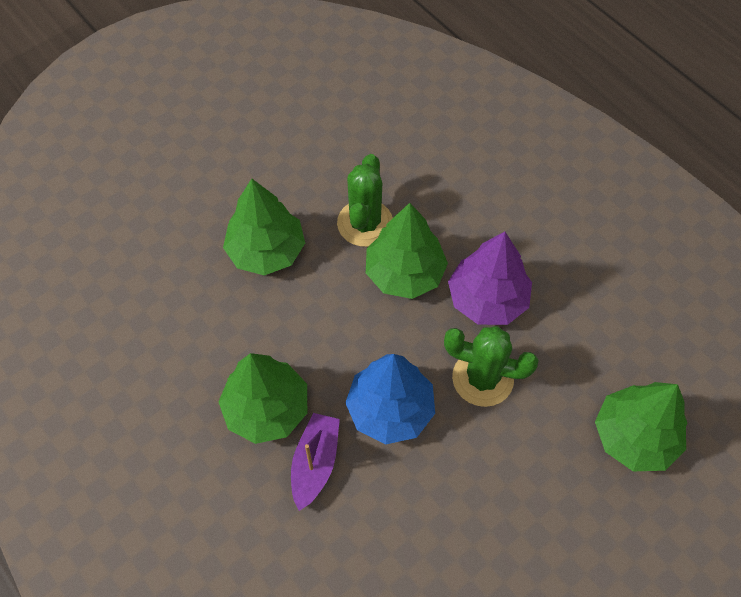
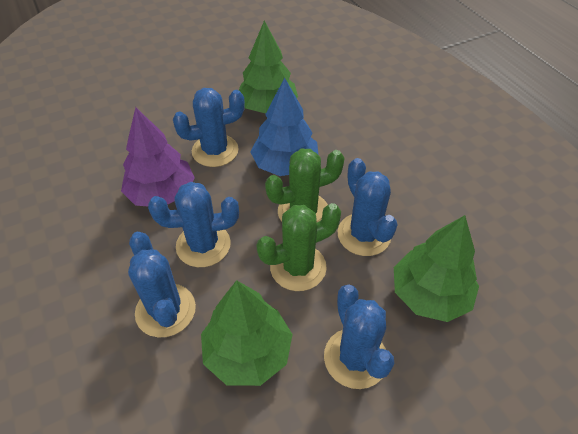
blue cactus: 0 -> 5
green tree: 4 -> 3
purple boat: 1 -> 0

